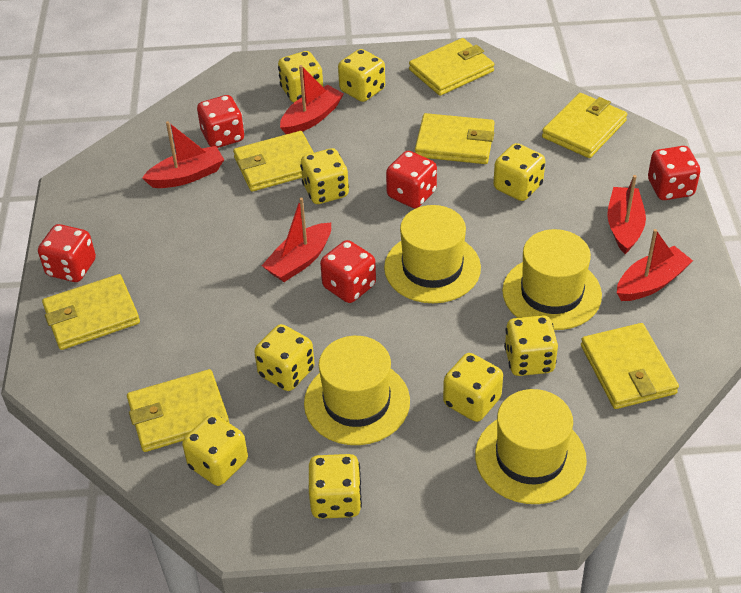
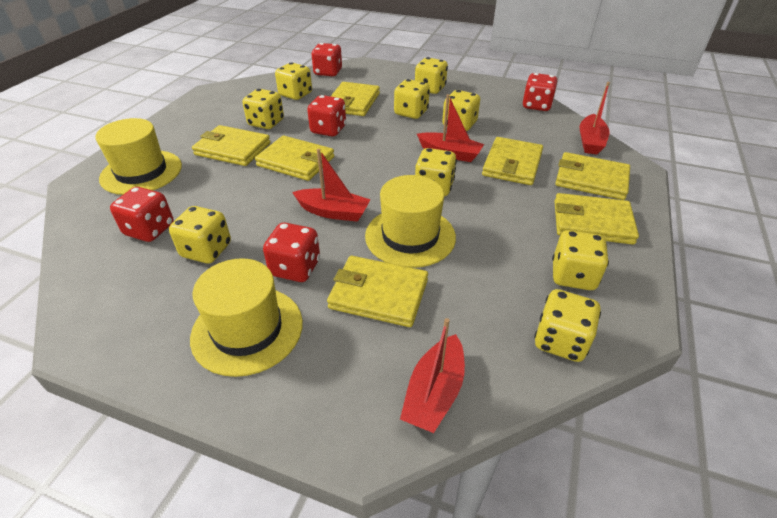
red boat: 5 -> 4
yellow hat: 4 -> 3

